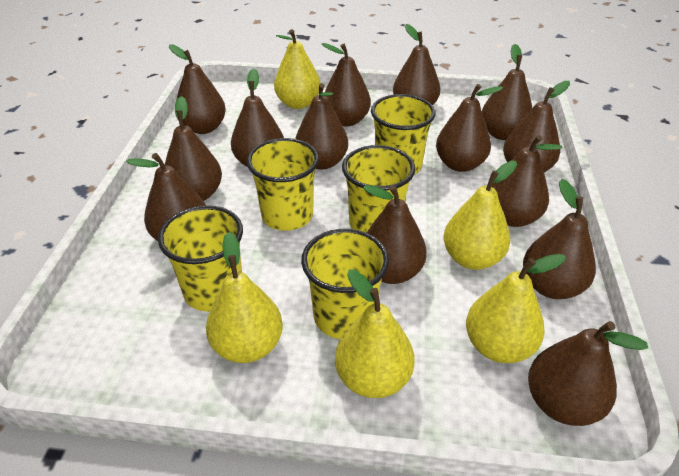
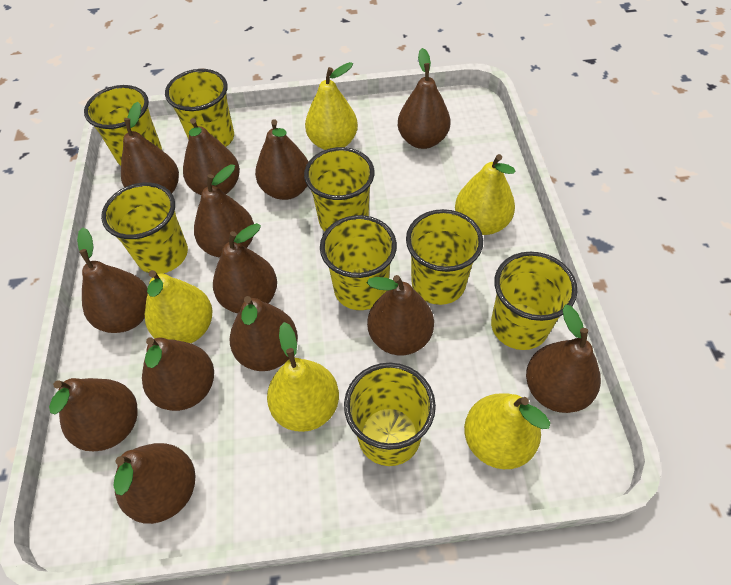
brown pear: 14 -> 13
yellow cup: 5 -> 8

